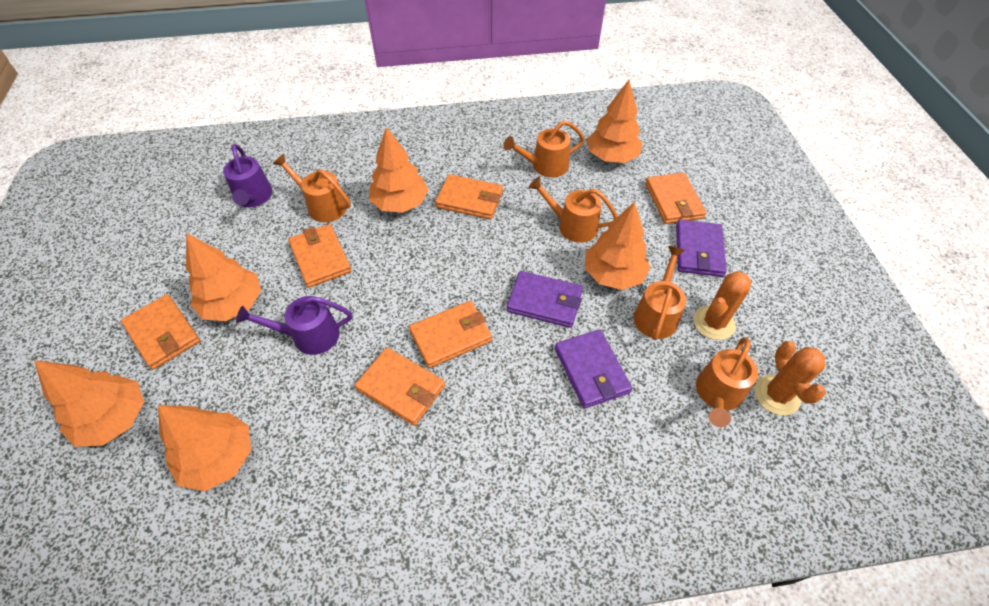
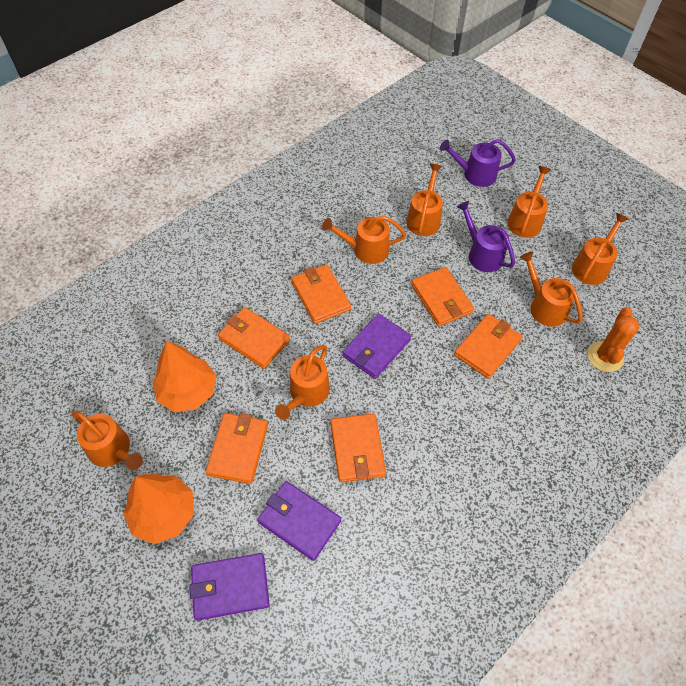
orange cactus: 2 -> 1
orange tree: 6 -> 2
orange watering can: 5 -> 7

